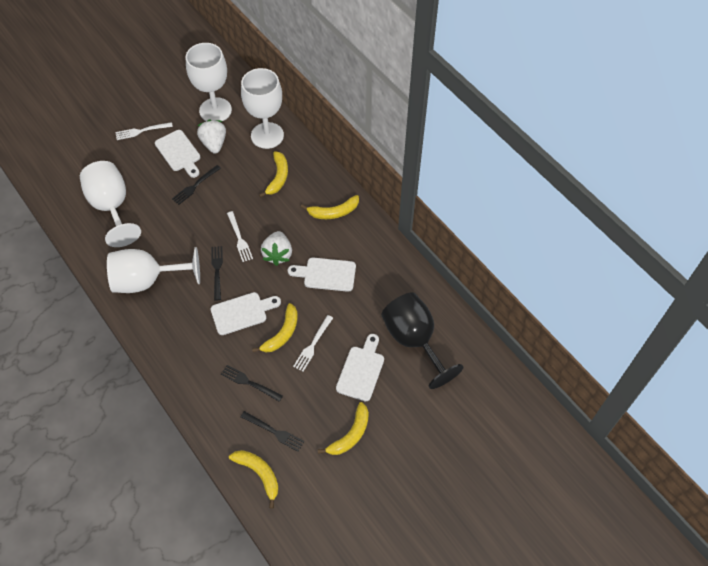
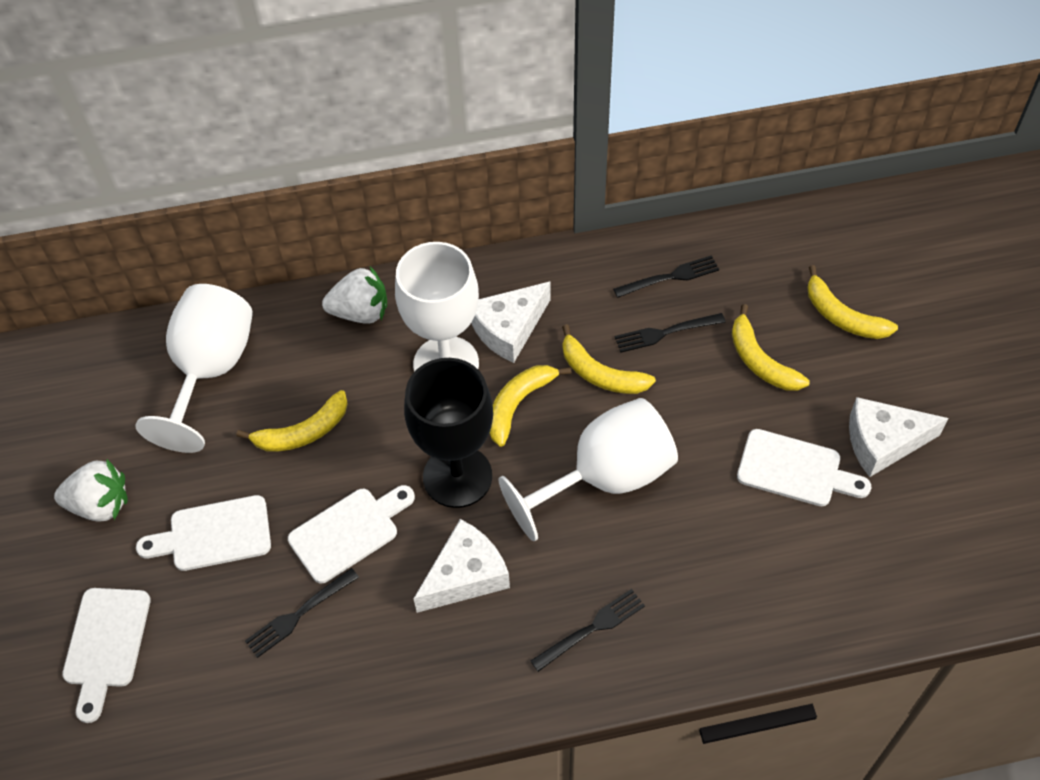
white cheese: 0 -> 3
white fork: 3 -> 0
white goblet: 4 -> 3

